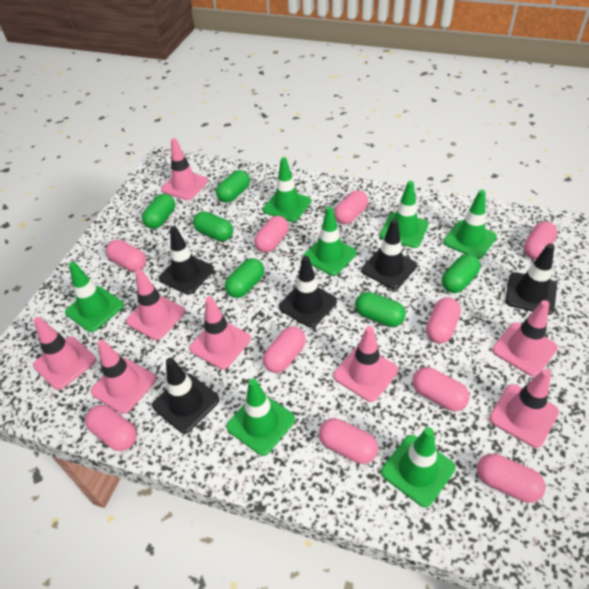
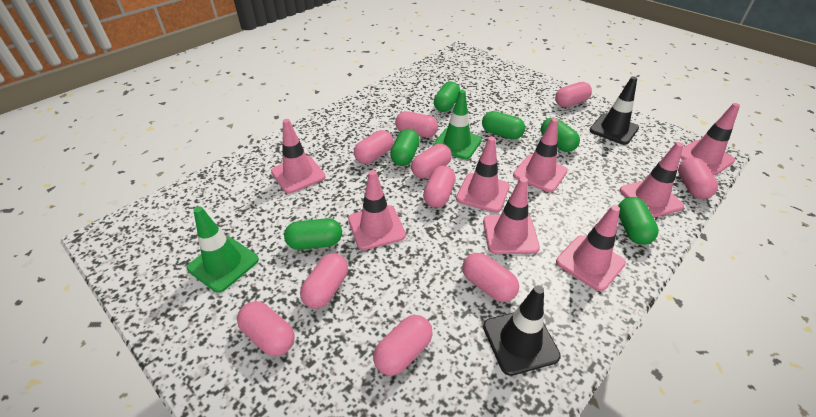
black traffic cone: 5 -> 2
green traffic cone: 7 -> 2

